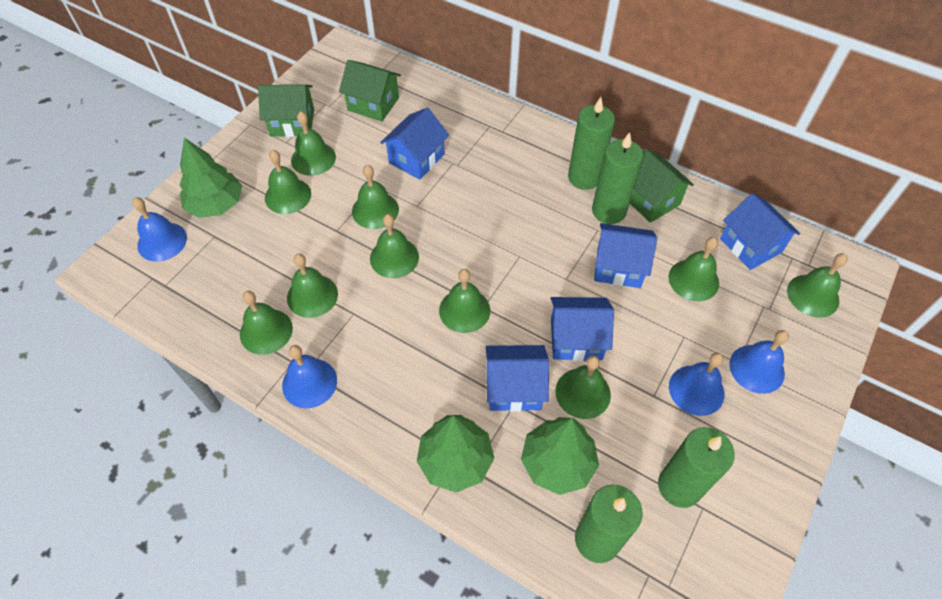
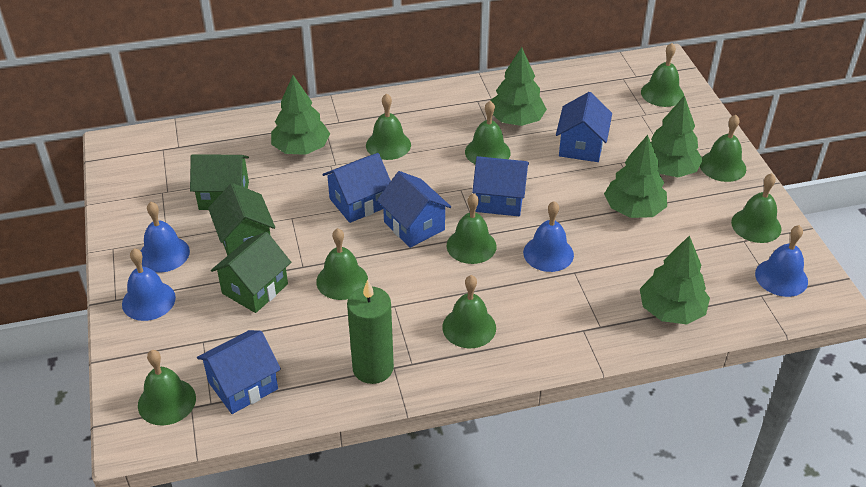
green bell: 10 -> 9
green candle: 4 -> 1
green tree: 3 -> 5

